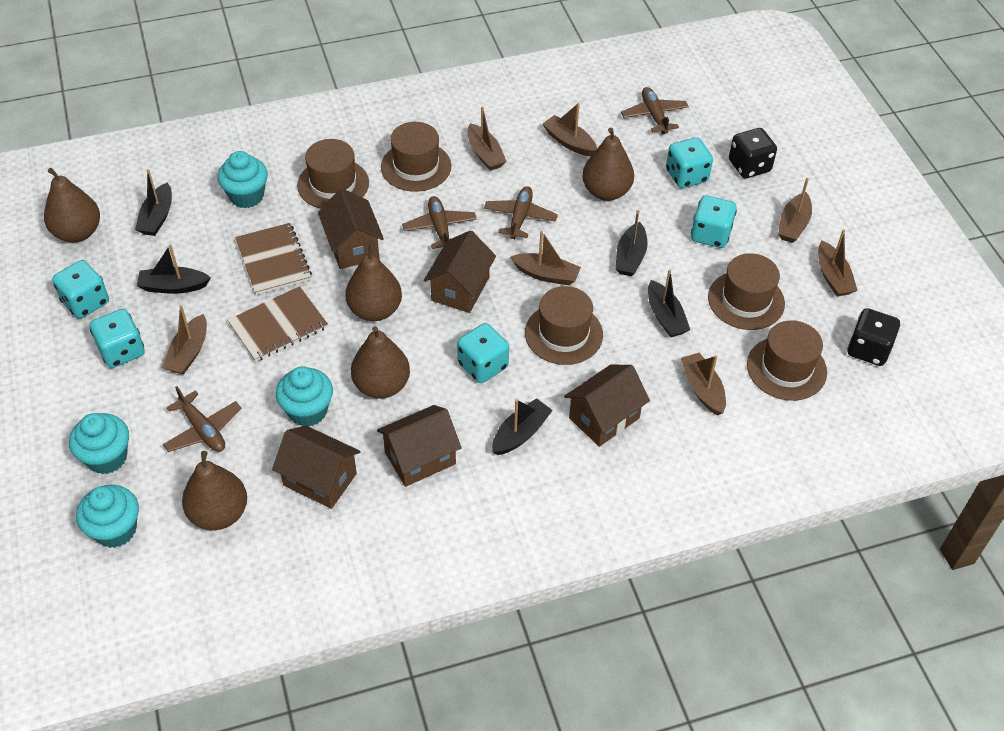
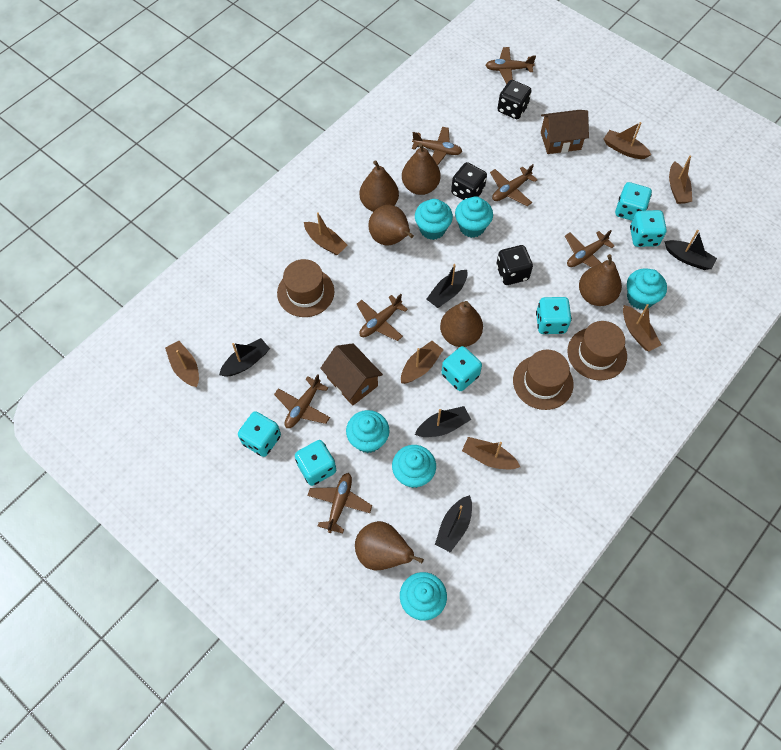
black dice: 2 -> 3
brown hat: 5 -> 3
brown house: 5 -> 2
brown notebook: 2 -> 0
brown pear: 5 -> 6
brown plane: 4 -> 7
turquoise cupcake: 4 -> 6
turquoise dice: 5 -> 6

